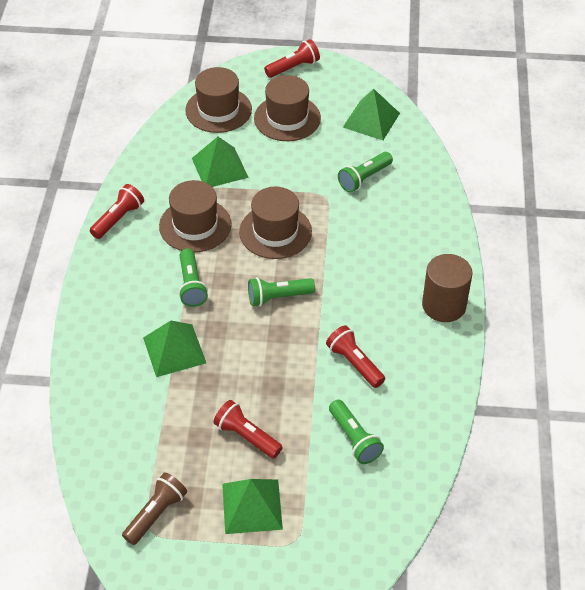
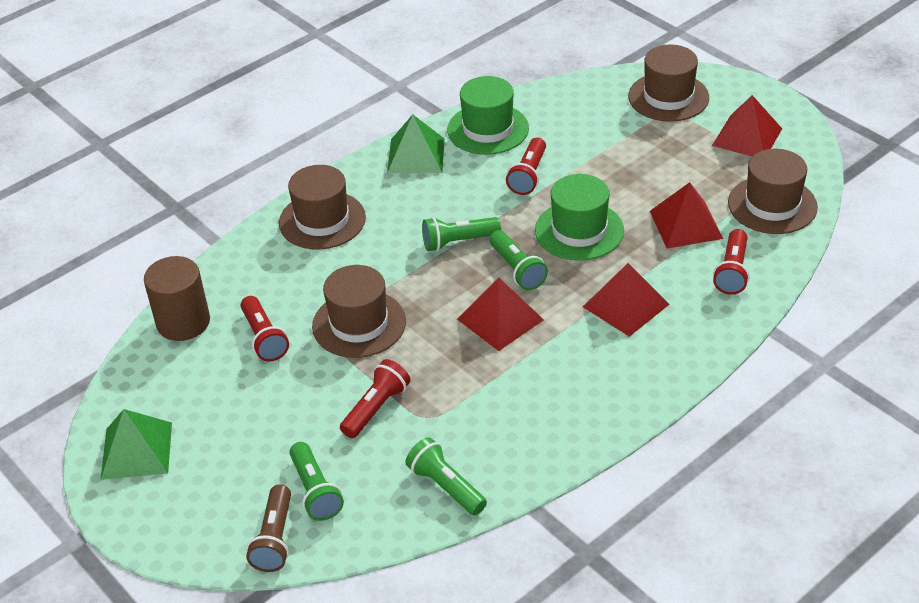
green hat: 0 -> 2
green pyramid: 4 -> 2
red pyramid: 0 -> 4

